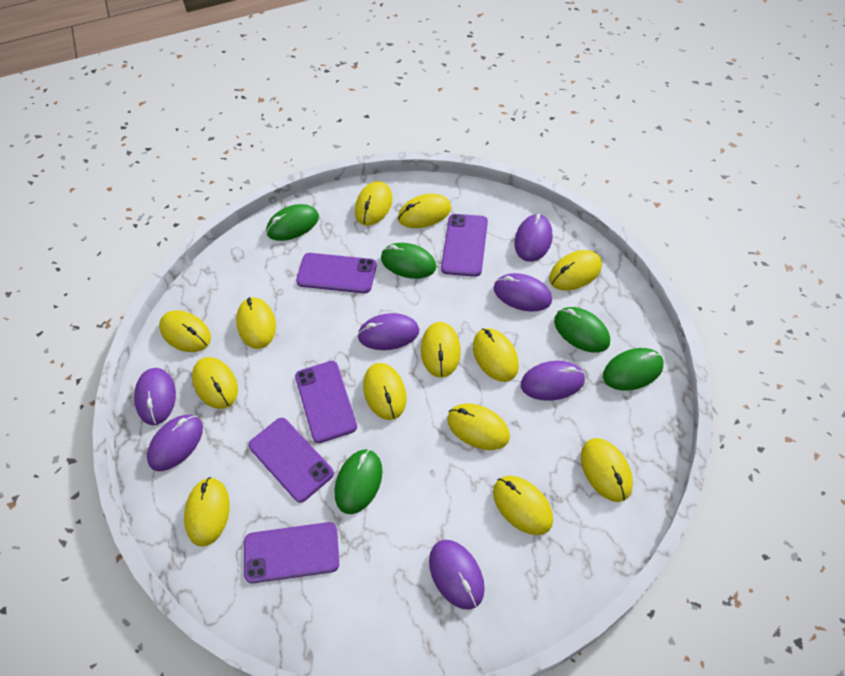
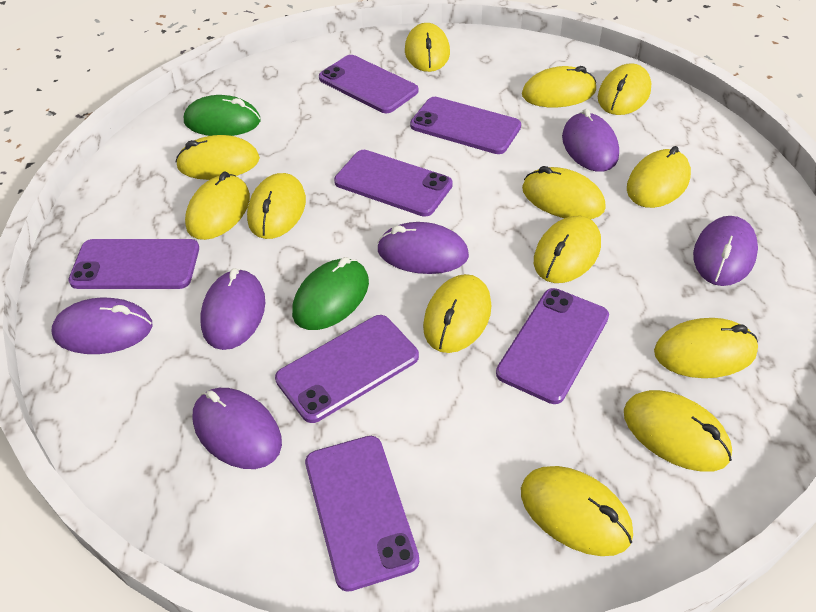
green mouse: 5 -> 2
purple mouse: 7 -> 6
purple phone: 5 -> 7

